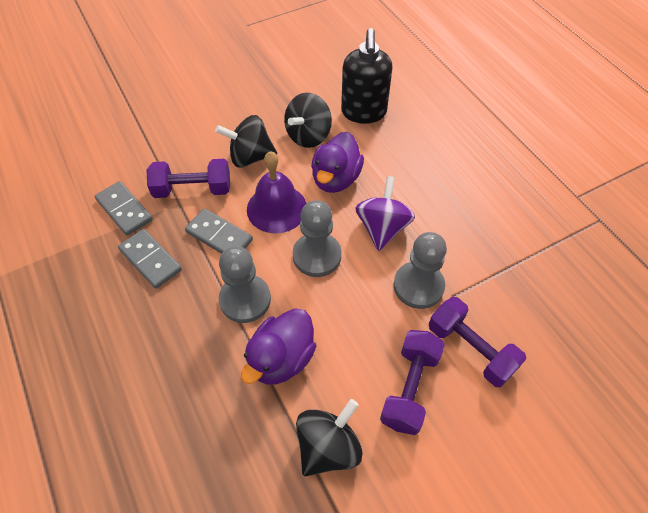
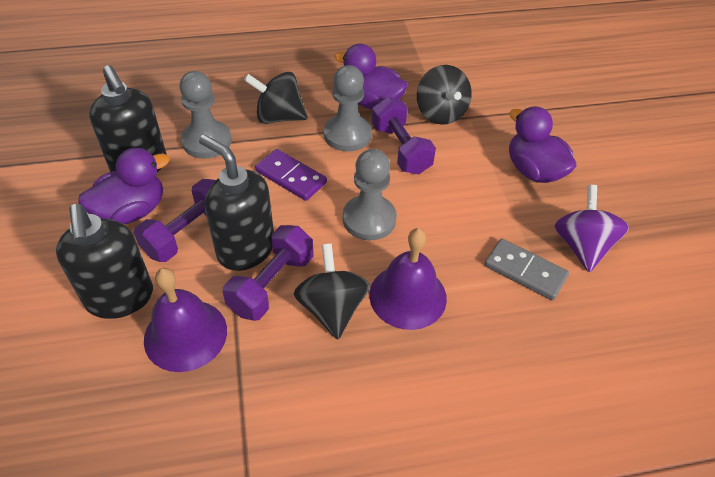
black soap dispenser: 1 -> 3
grey domino: 3 -> 1
purple bell: 1 -> 2
purple domino: 0 -> 1
purple duck: 2 -> 3

